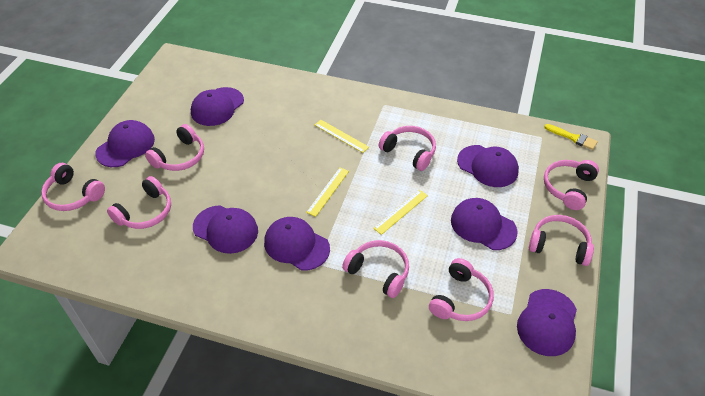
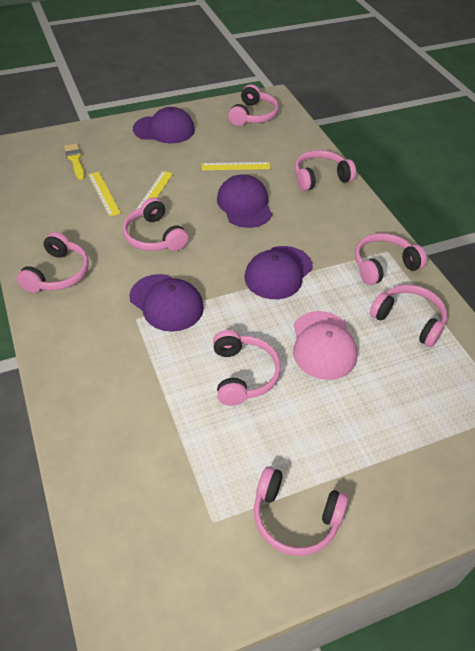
pink cap: 0 -> 1
purple cap: 7 -> 4

